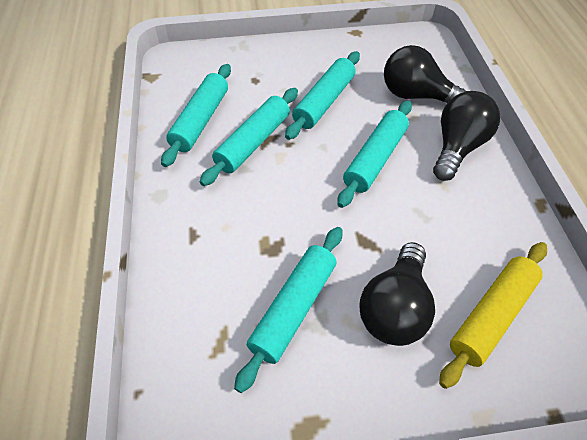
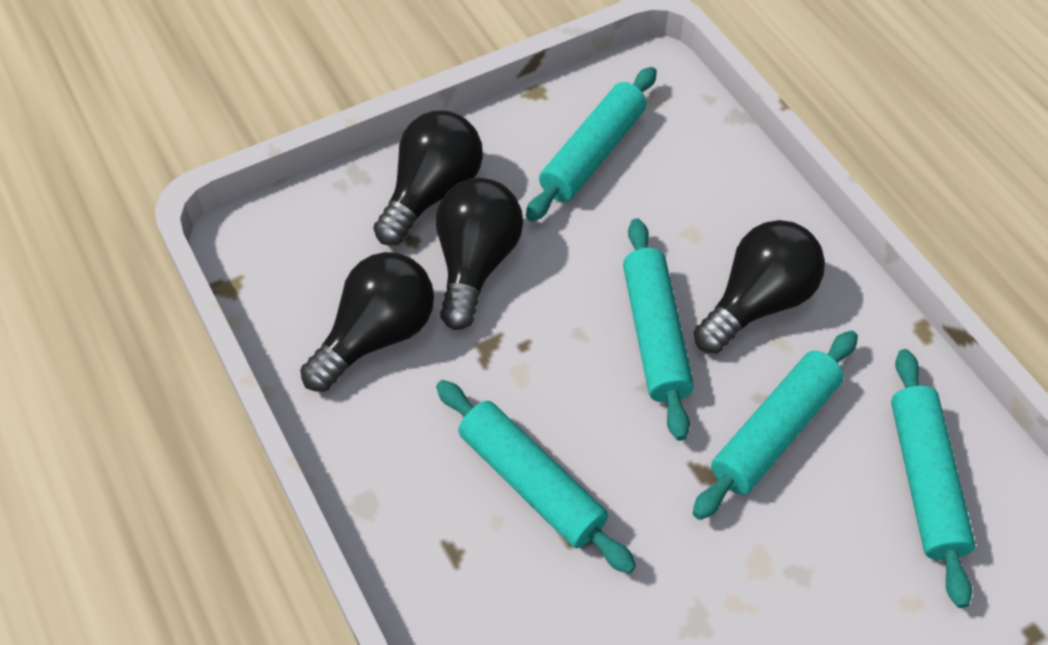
black light bulb: 3 -> 4
yellow rolling pin: 1 -> 0

